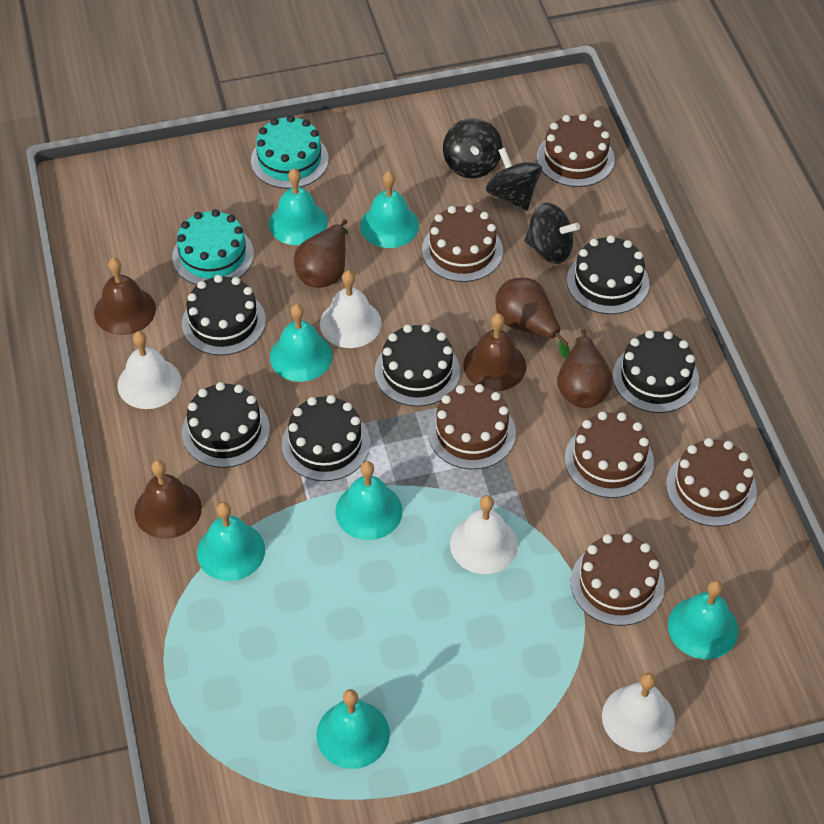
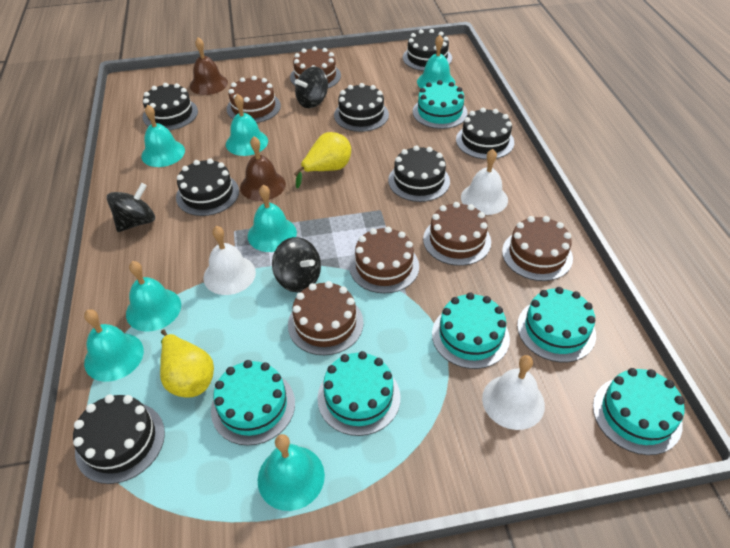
black cake: 6 -> 7
brown bell: 3 -> 2
brown pear: 3 -> 0
turquoise cake: 2 -> 6
white bell: 4 -> 3
yellow pear: 0 -> 2

